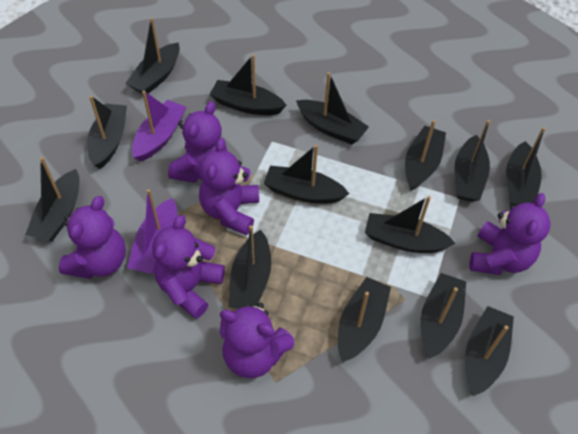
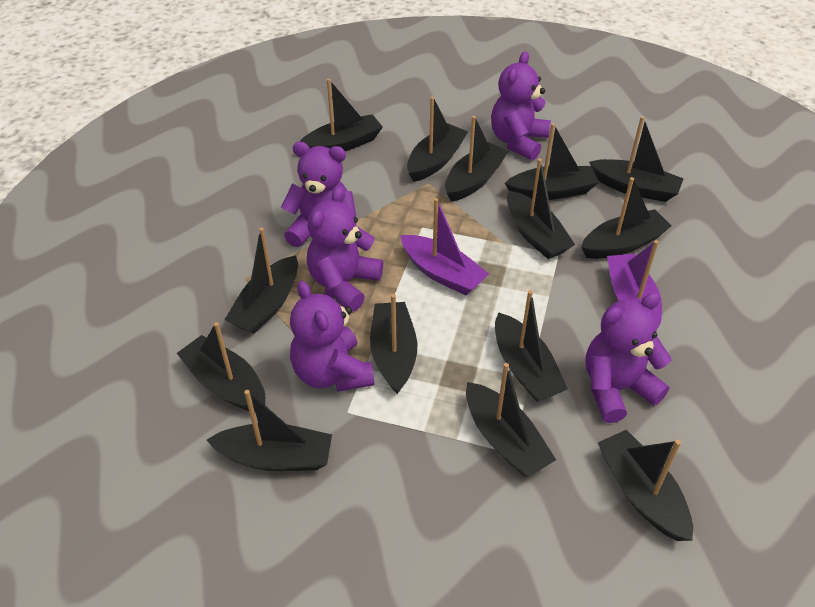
purple teddy bear: 6 -> 5

